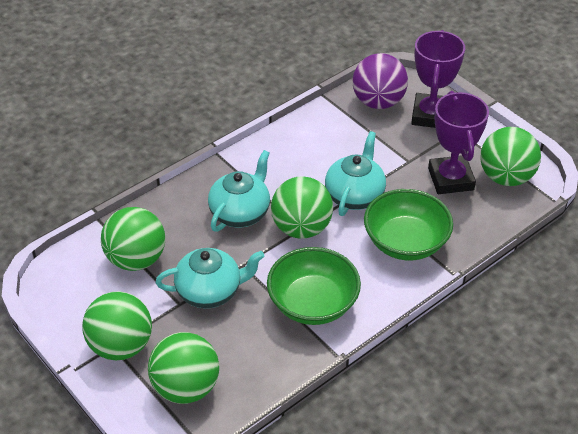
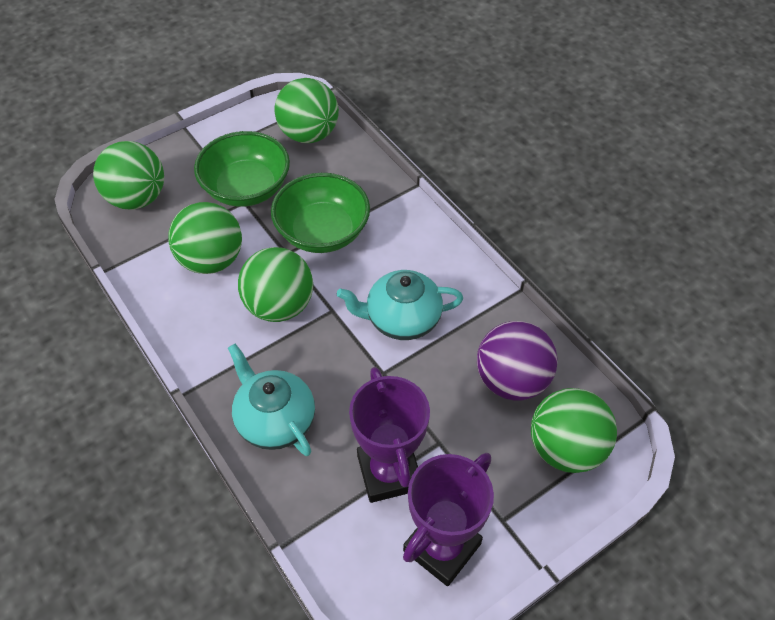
turquoise teapot: 3 -> 2

